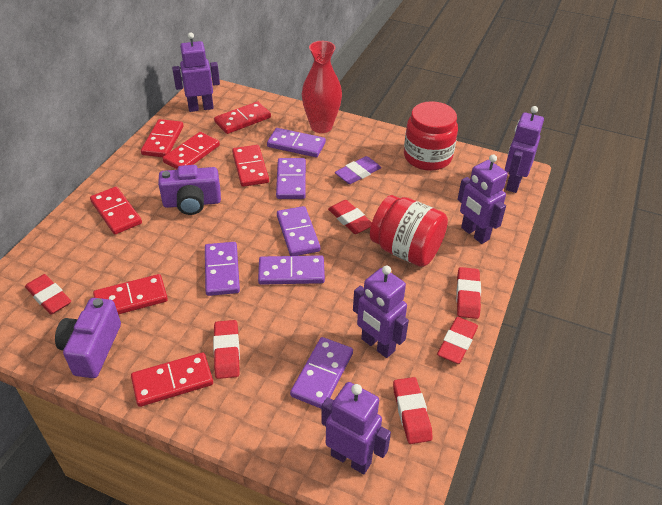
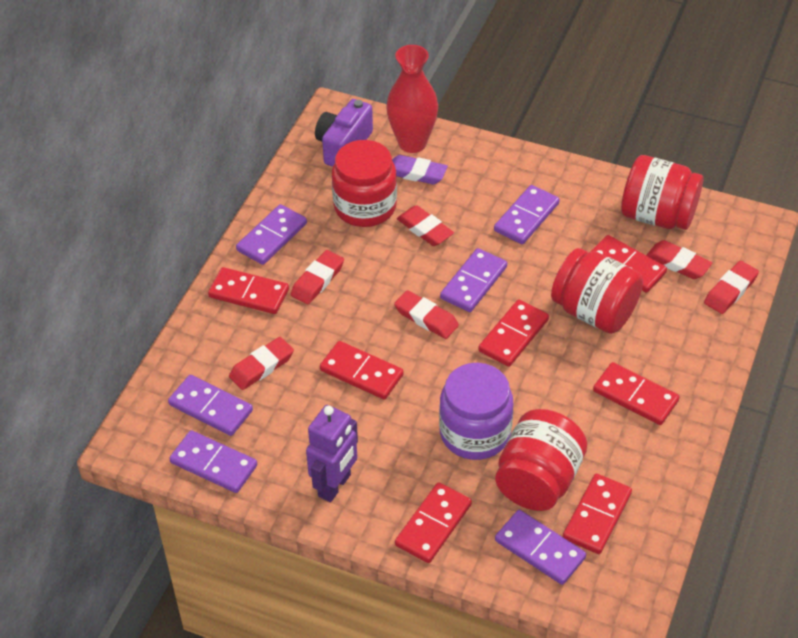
purple camera: 2 -> 1
purple jar: 0 -> 1
purple robot: 5 -> 1
red jar: 2 -> 4

